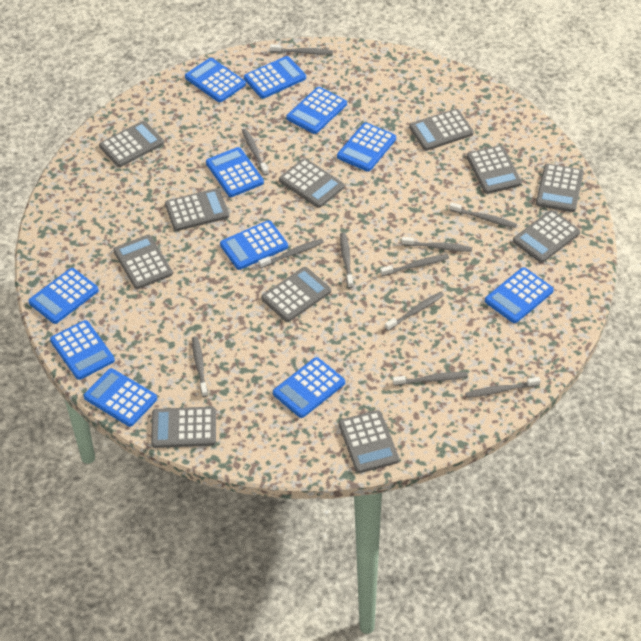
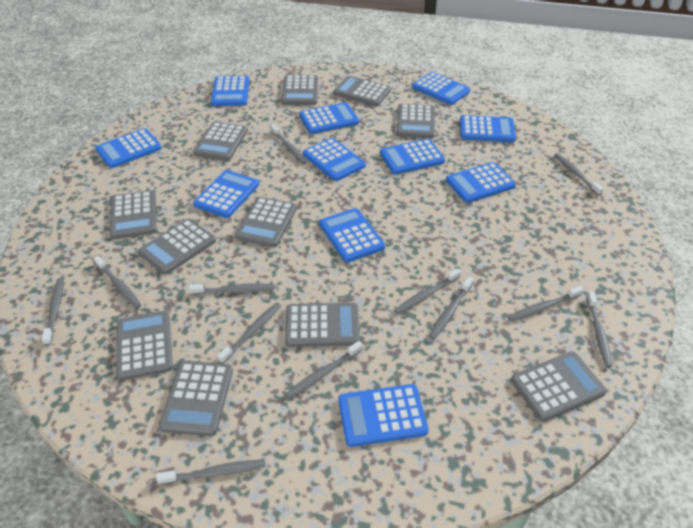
grey toothbrush: 11 -> 12

